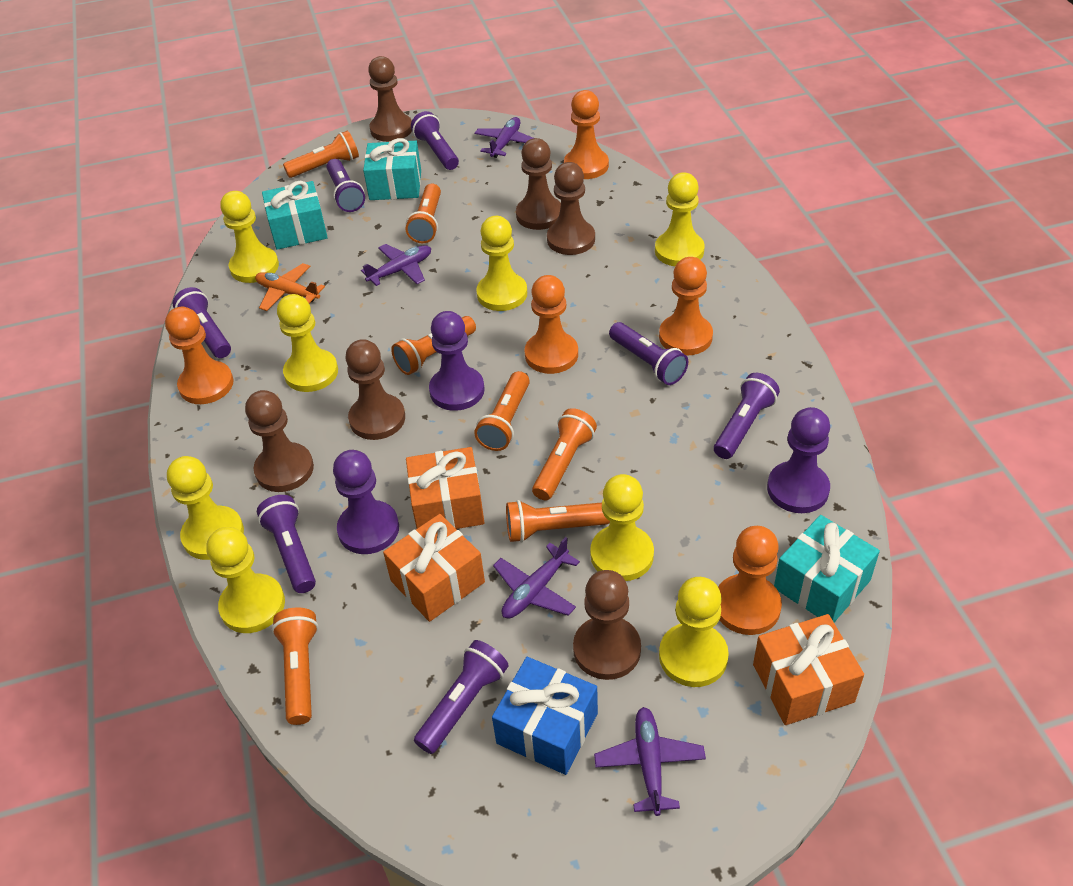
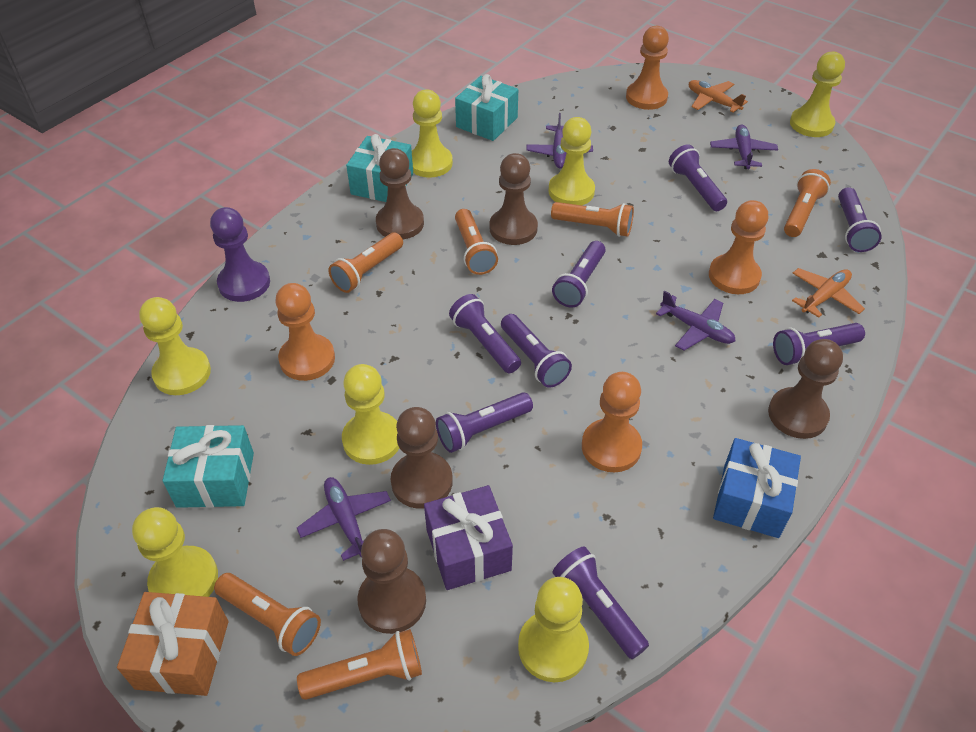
brown pawn: 6 -> 5
orange flashlight: 7 -> 6
orange gift: 3 -> 1
orange pawn: 5 -> 4
orange plane: 1 -> 2
purple flashlight: 7 -> 8
purple gift: 0 -> 1
purple pawn: 3 -> 1
yellow pawn: 8 -> 7

